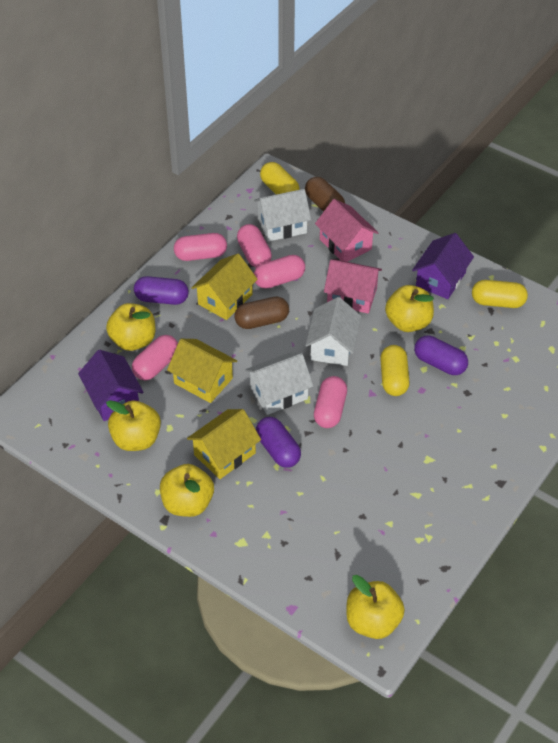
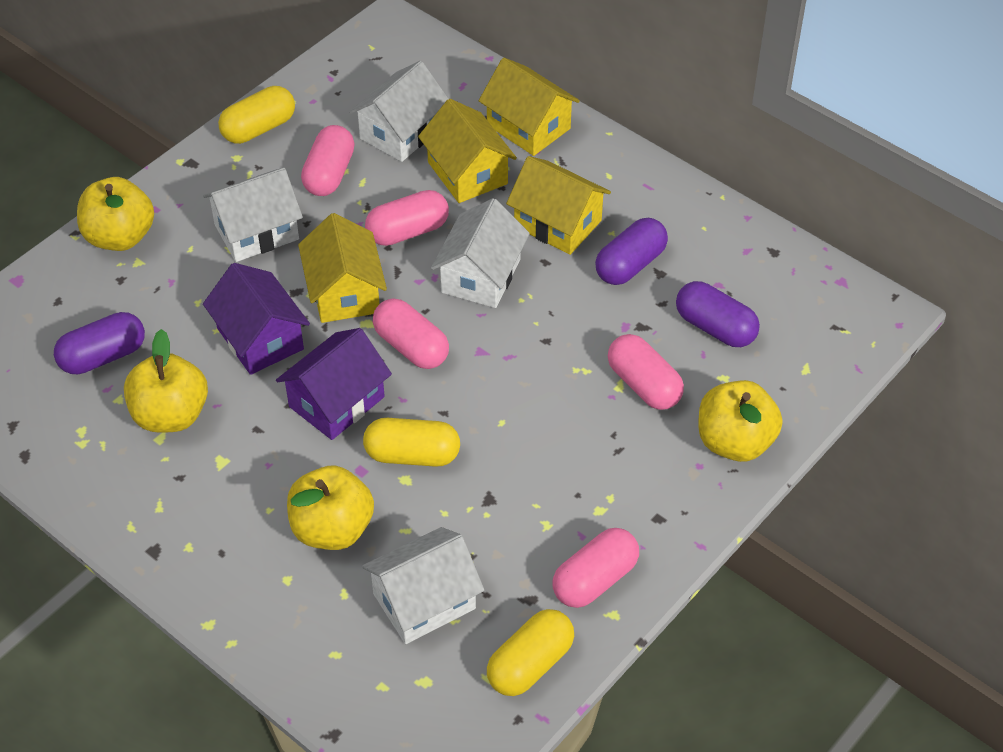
brown capsule: 2 -> 0
pink house: 2 -> 0
white house: 3 -> 4
yellow apple: 5 -> 4
yellow house: 3 -> 4

